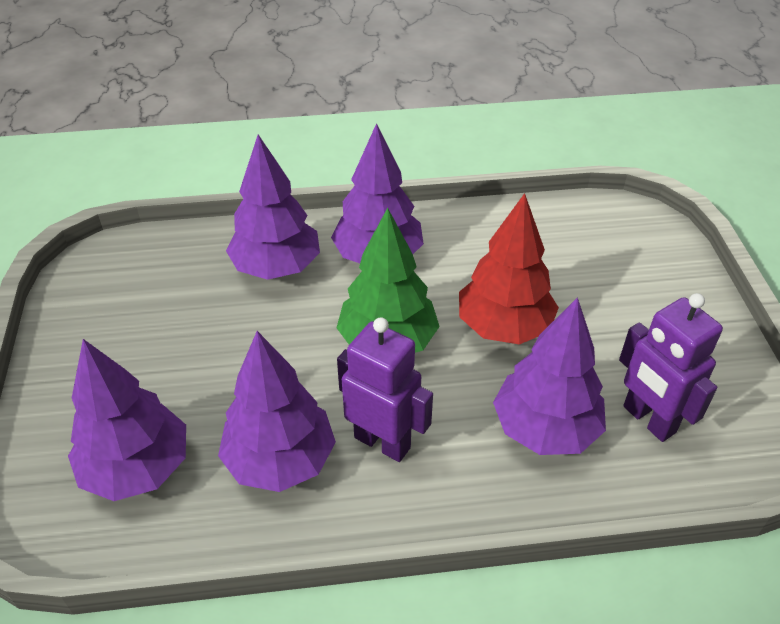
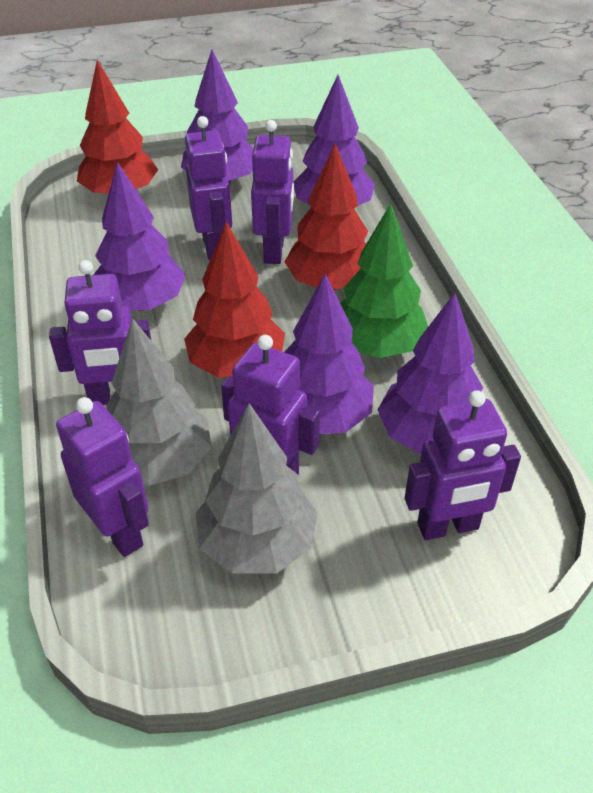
grey tree: 0 -> 2
purple robot: 2 -> 6
red tree: 1 -> 3

